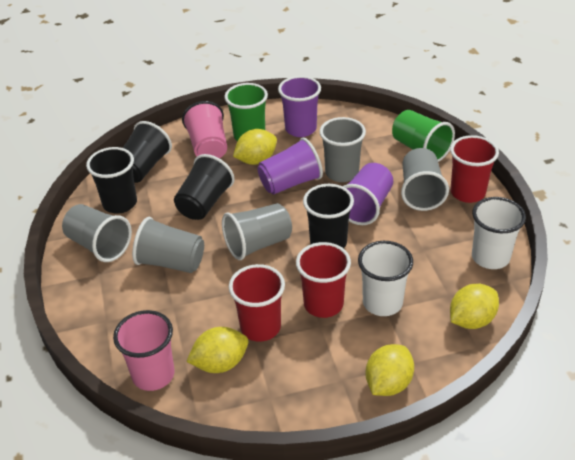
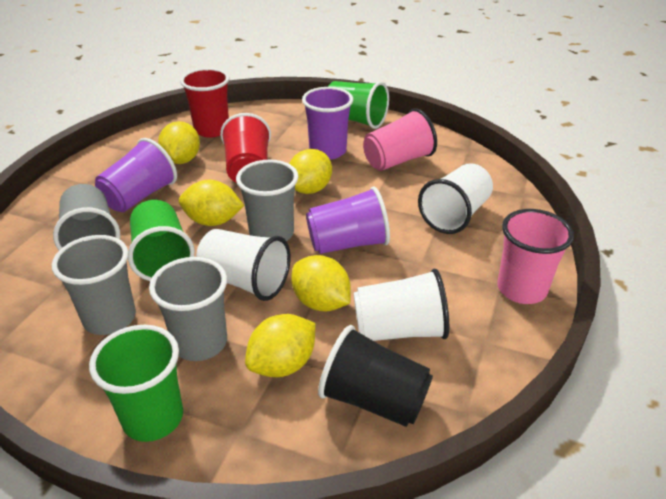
black cup: 4 -> 1
green cup: 2 -> 3
grey cup: 5 -> 4
red cup: 3 -> 2
white cup: 2 -> 3
yellow lemon: 4 -> 5

